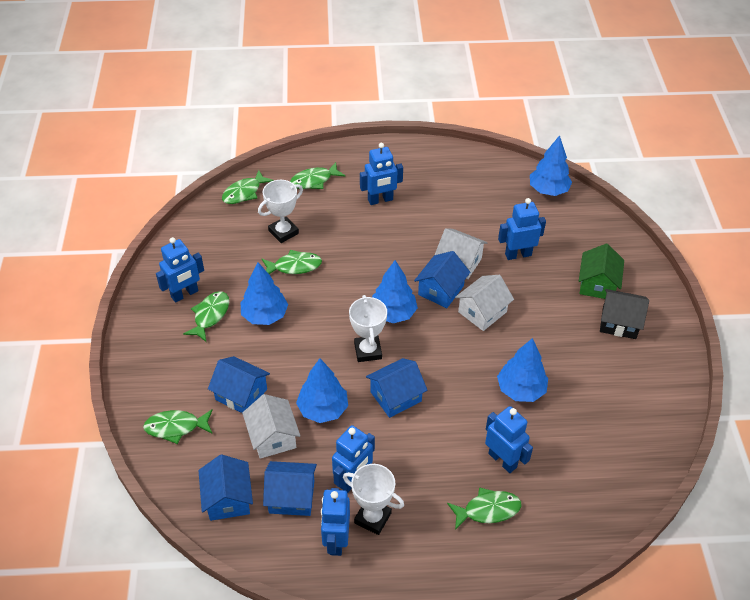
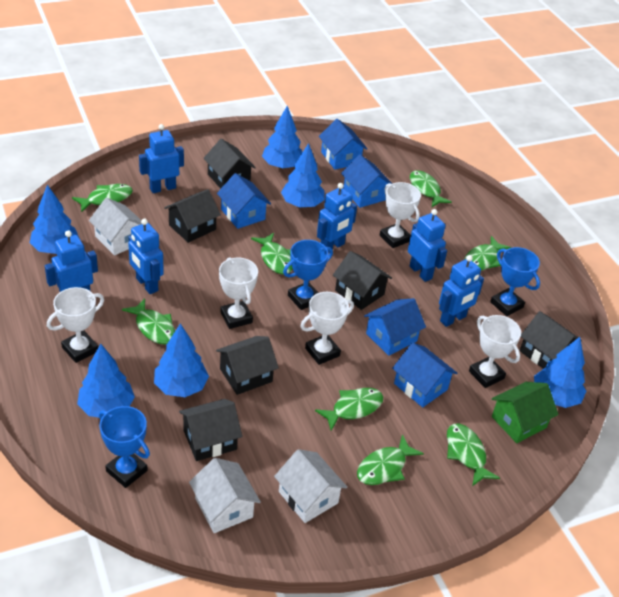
black house: 1 -> 6
blue tree: 5 -> 6
blue trophy: 0 -> 3
green fish: 6 -> 8
white trophy: 3 -> 5

